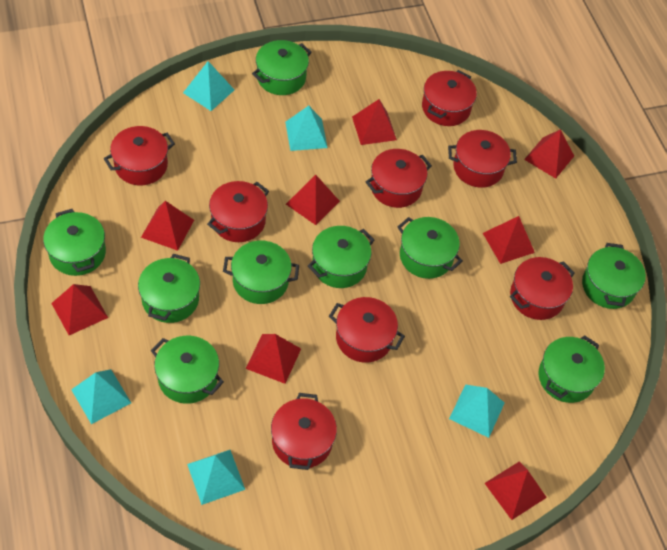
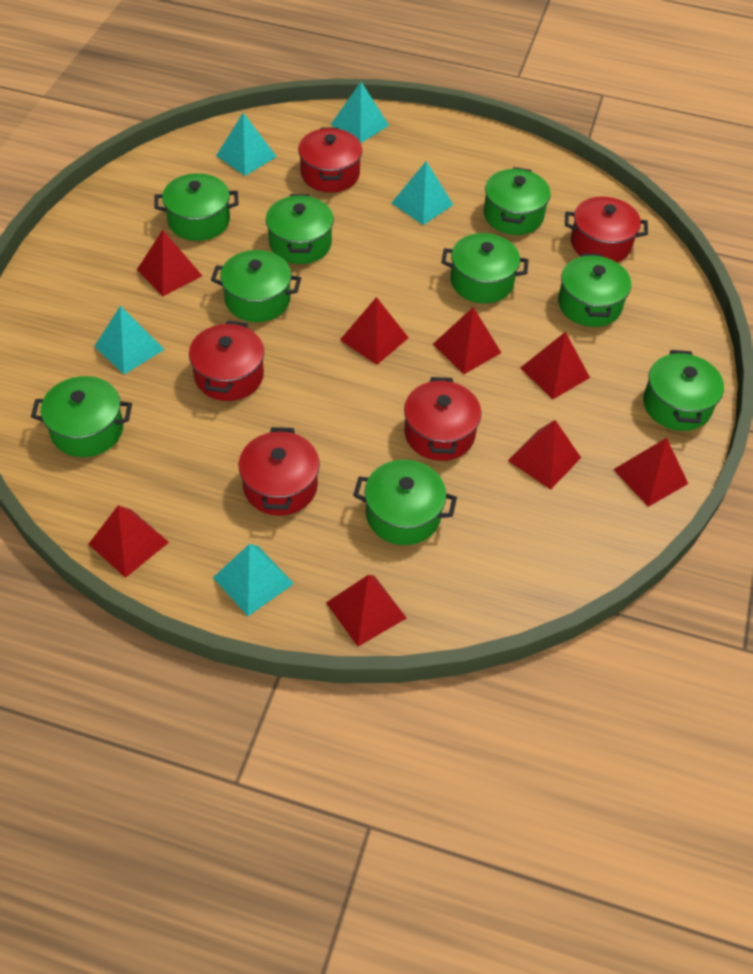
red pot: 8 -> 5

